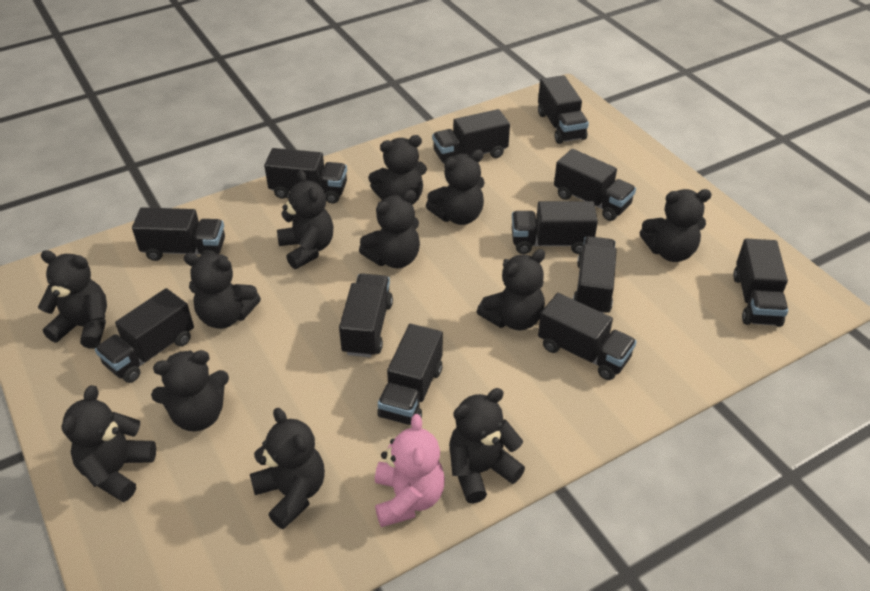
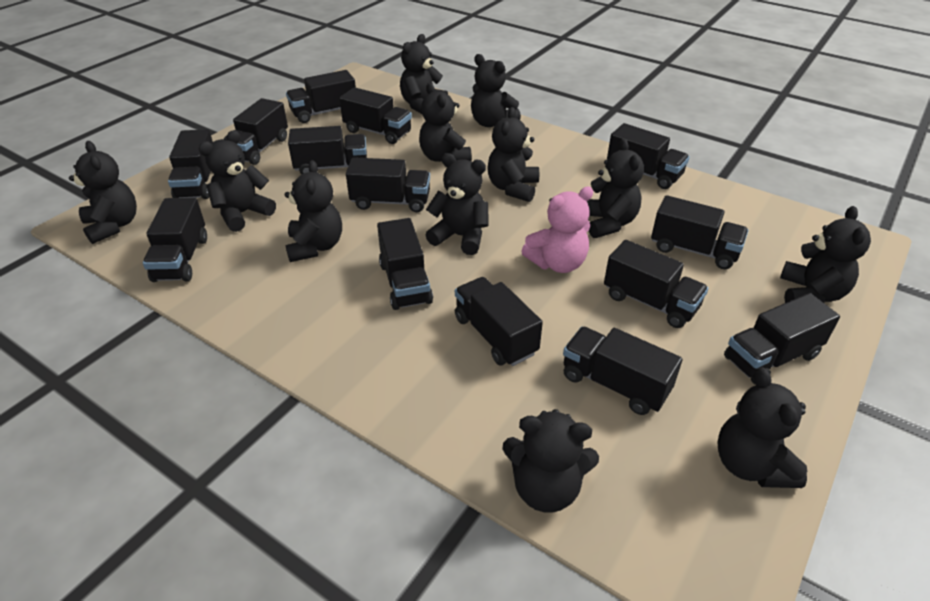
black truck: 12 -> 14

